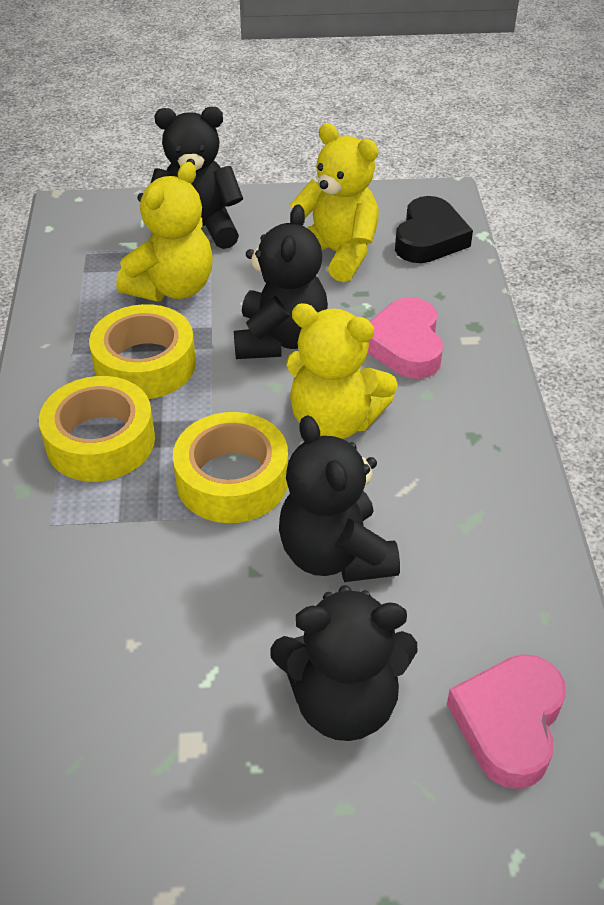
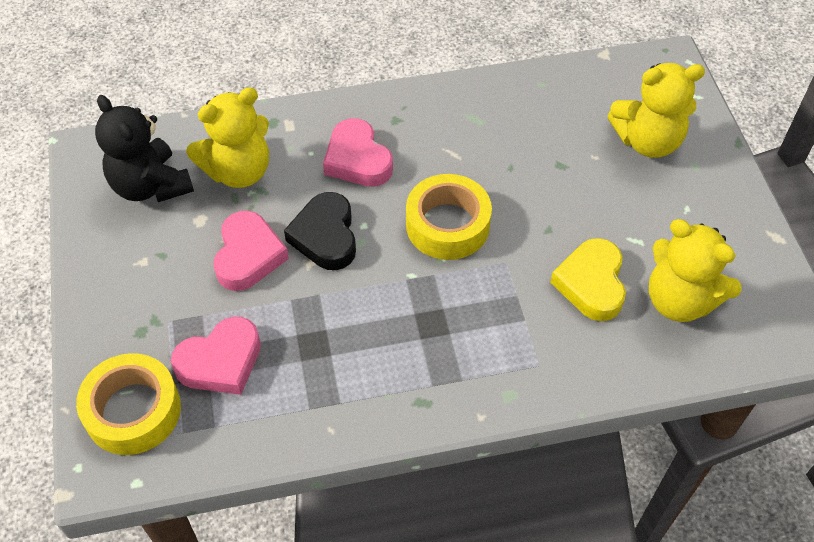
black teddy bear: 4 -> 1
pink heart: 2 -> 3
yellow heart: 0 -> 1
yellow tape: 3 -> 2

